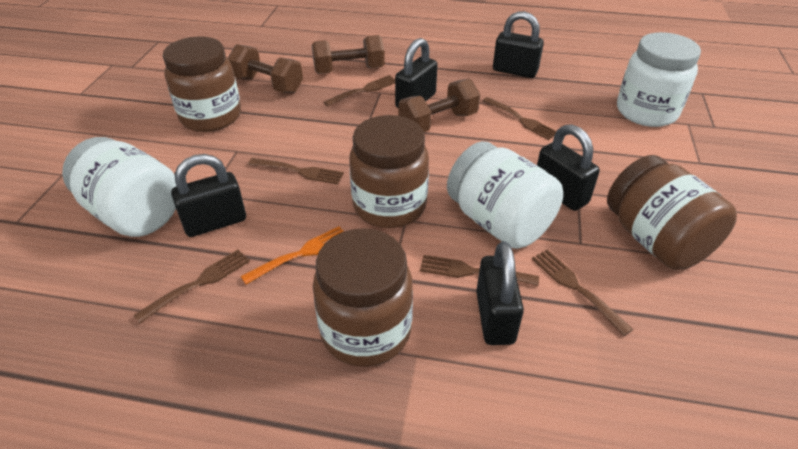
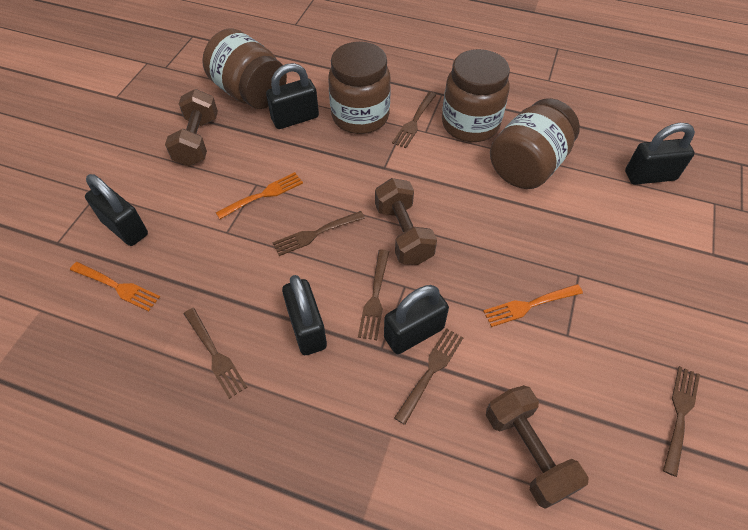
orange fork: 1 -> 3
white jar: 3 -> 0

